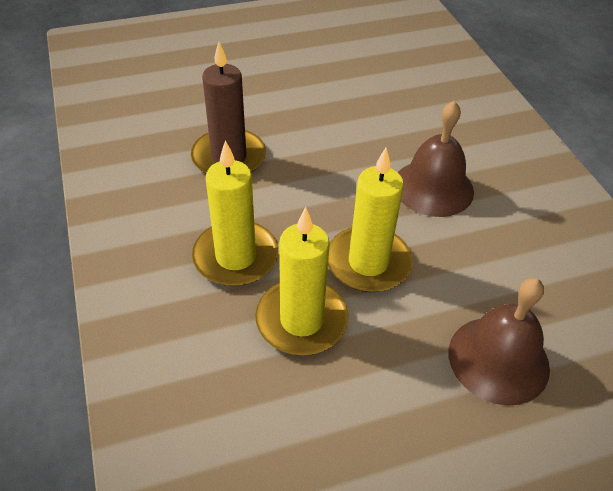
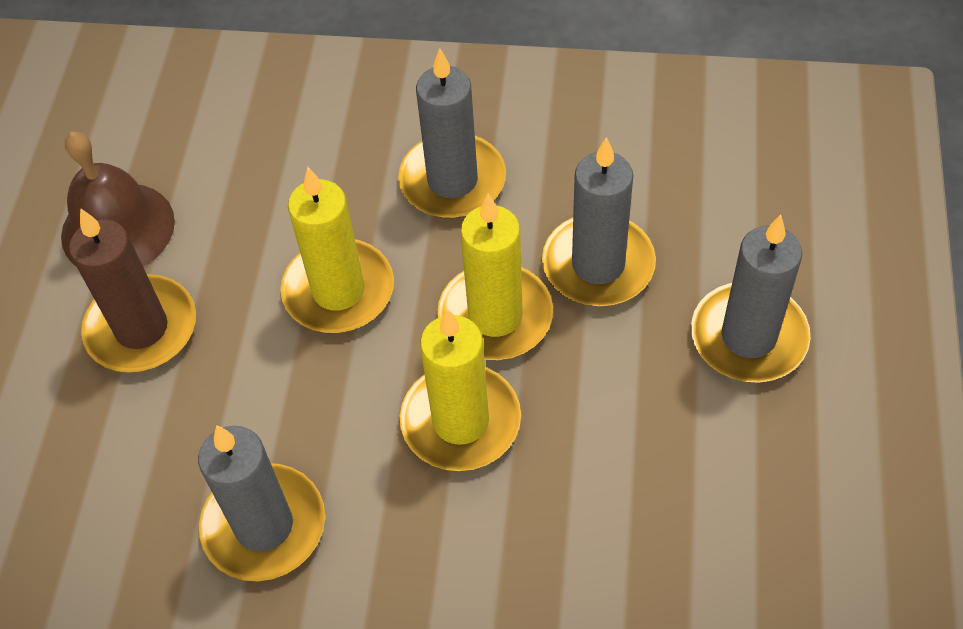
brown bell: 2 -> 1
grey candle: 0 -> 4

